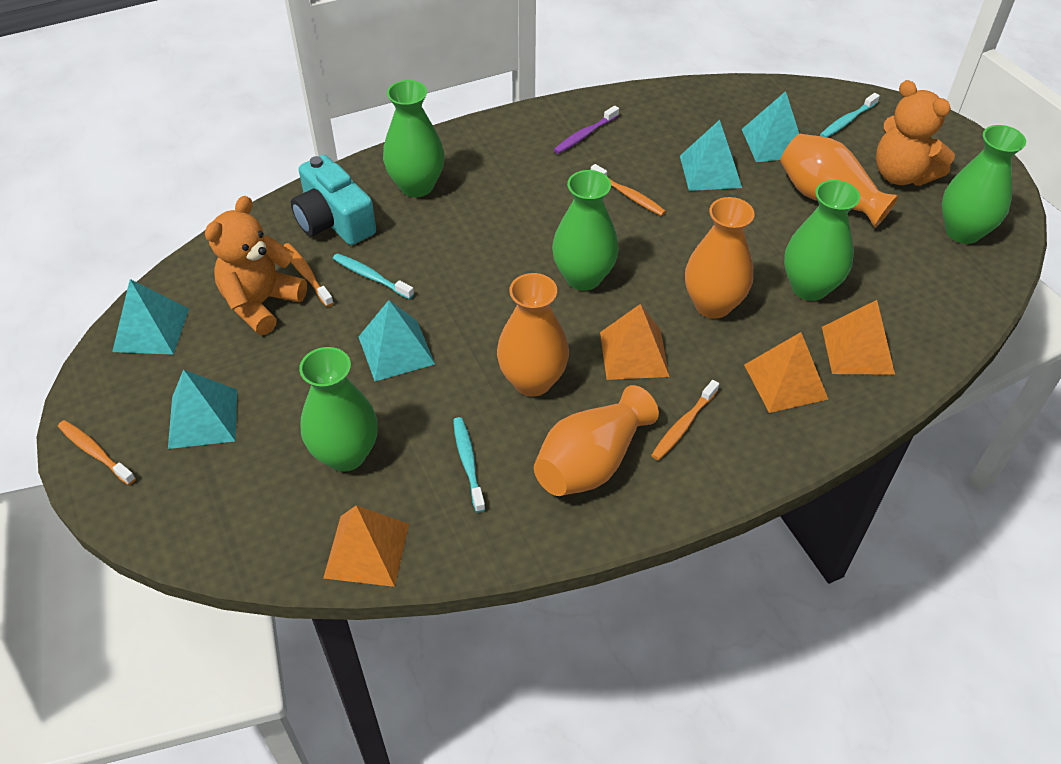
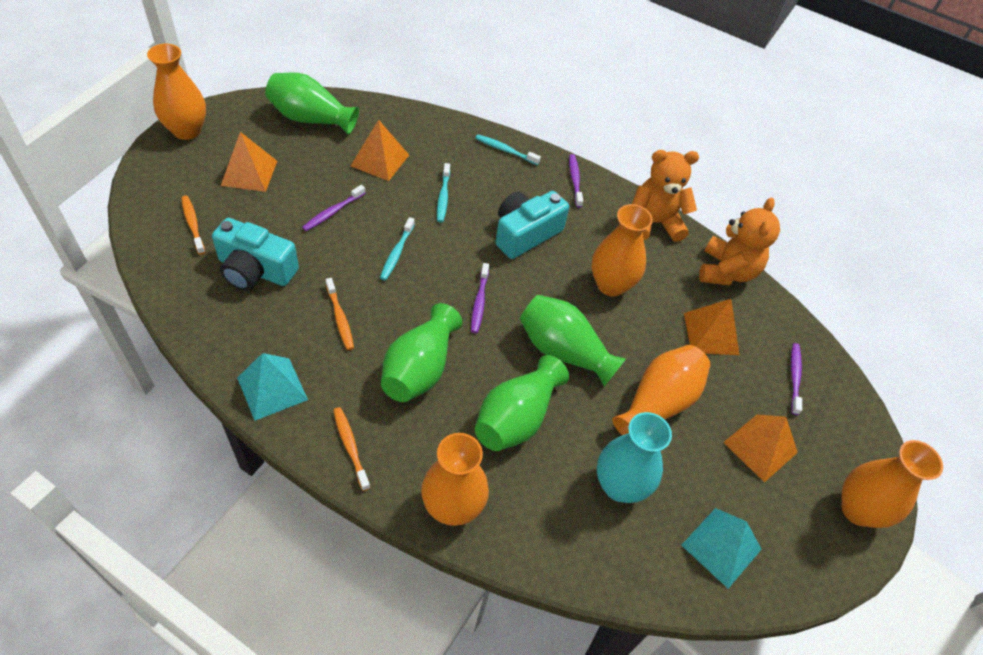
green vase: 5 -> 4
orange toothbrush: 4 -> 3
orange vase: 4 -> 5
purple toothbrush: 1 -> 4
turquoise camera: 1 -> 2
turquoise pyramid: 5 -> 2
turquoise vase: 0 -> 1

